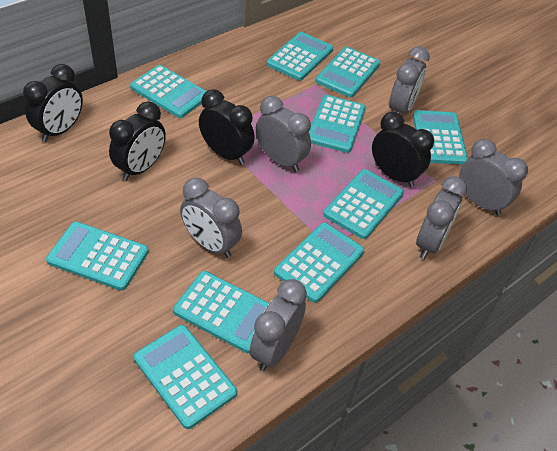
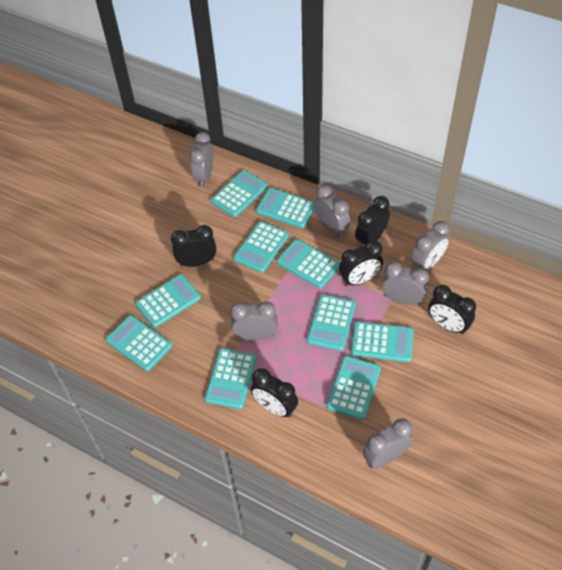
black clock: 4 -> 5

